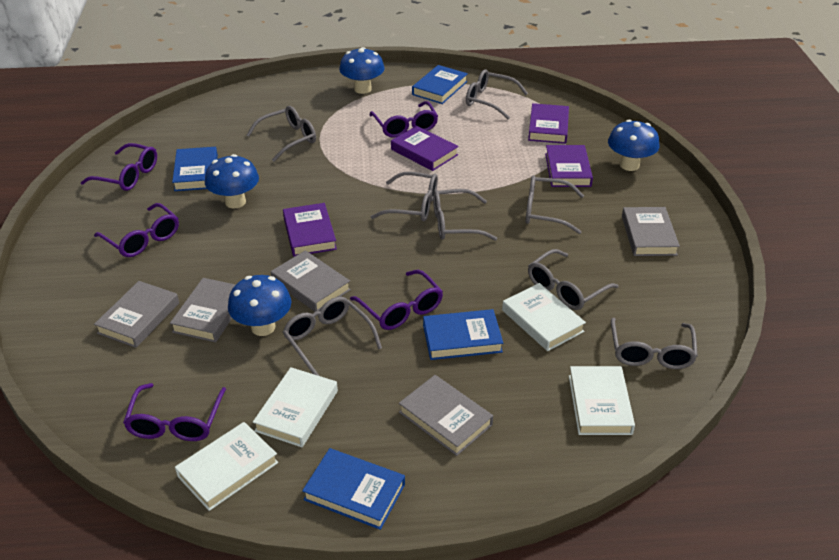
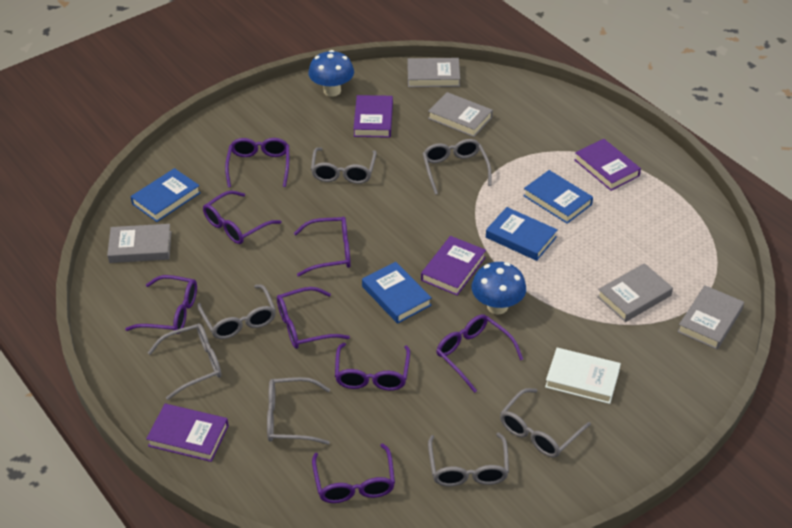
blue mushroom: 4 -> 2
grey glasses: 8 -> 7
purple glasses: 5 -> 8
white book: 4 -> 1

